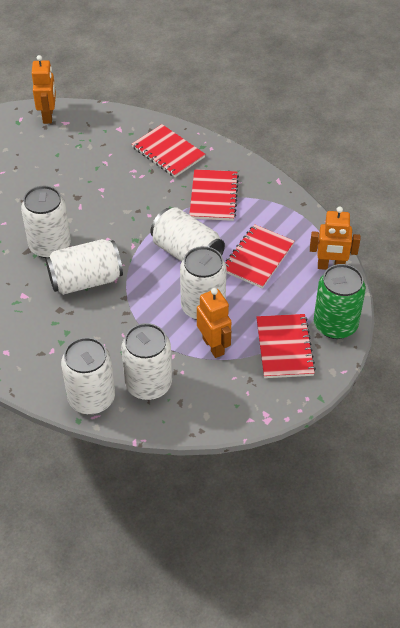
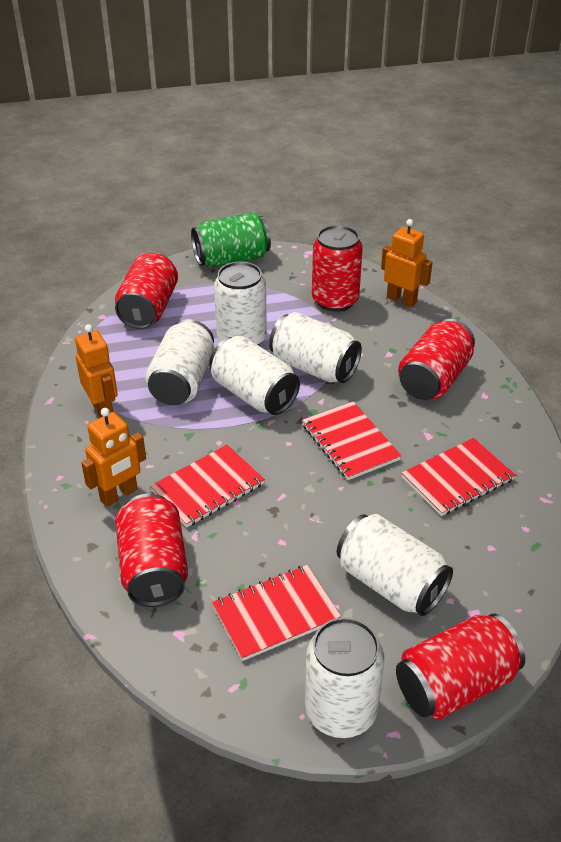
red can: 0 -> 5

